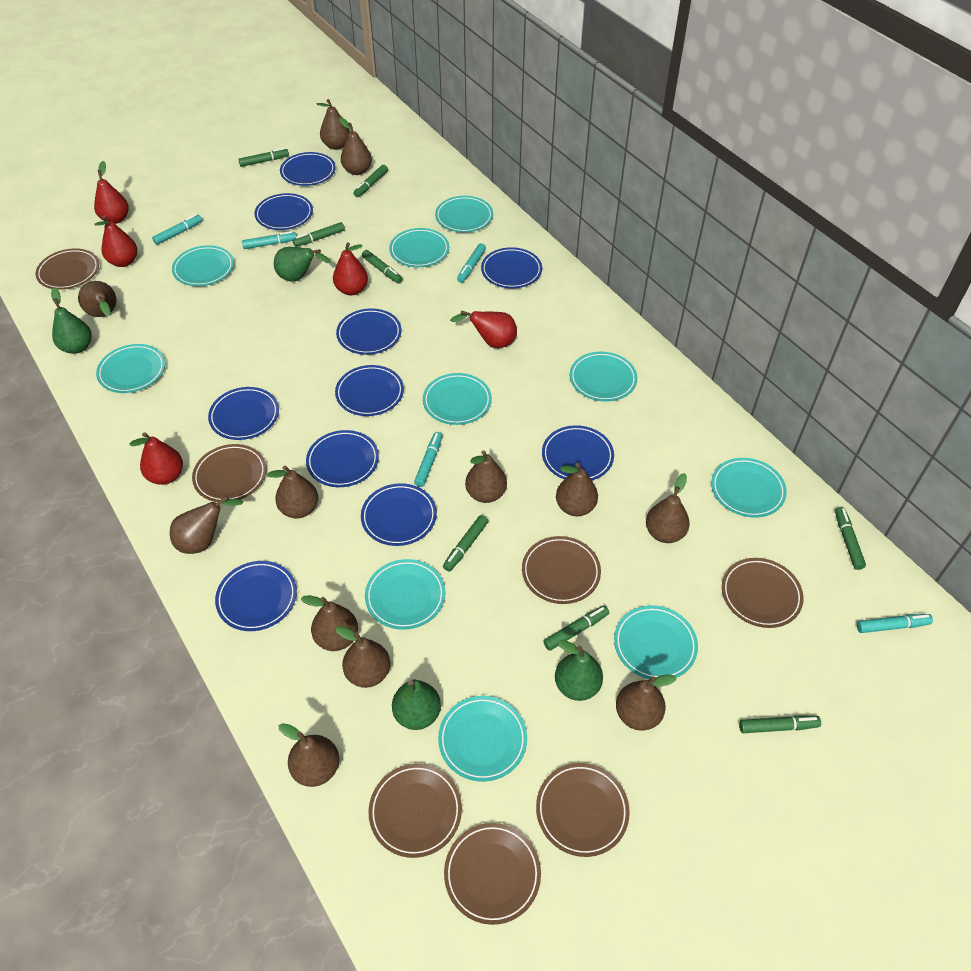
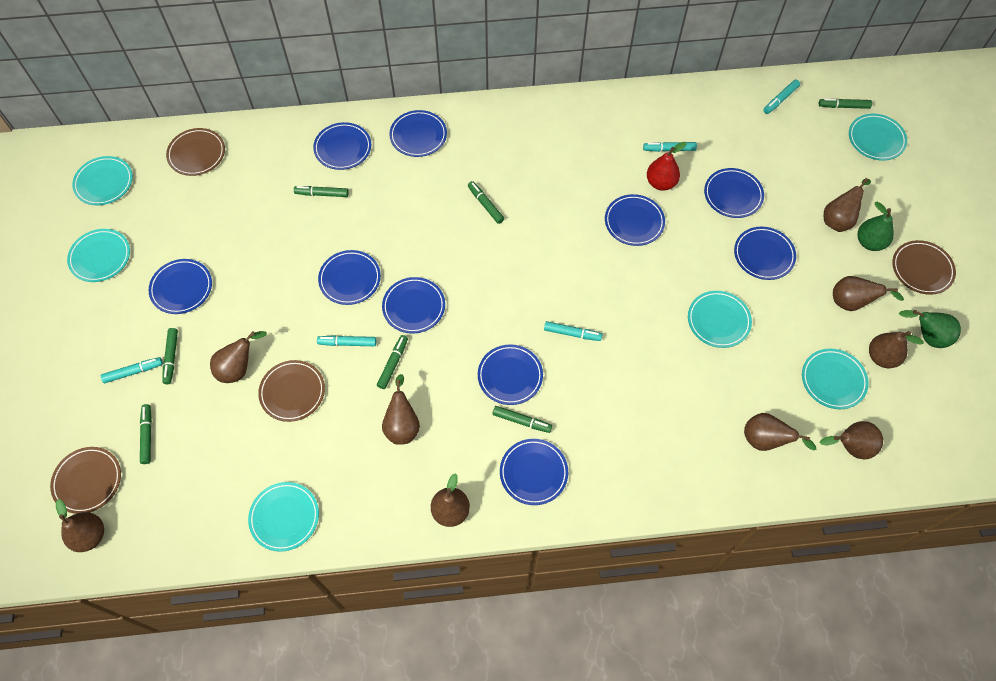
brown pear: 12 -> 9
brown plate: 7 -> 4
green marker: 8 -> 7
green pear: 4 -> 2
red pear: 5 -> 1
turquoise plate: 10 -> 6

